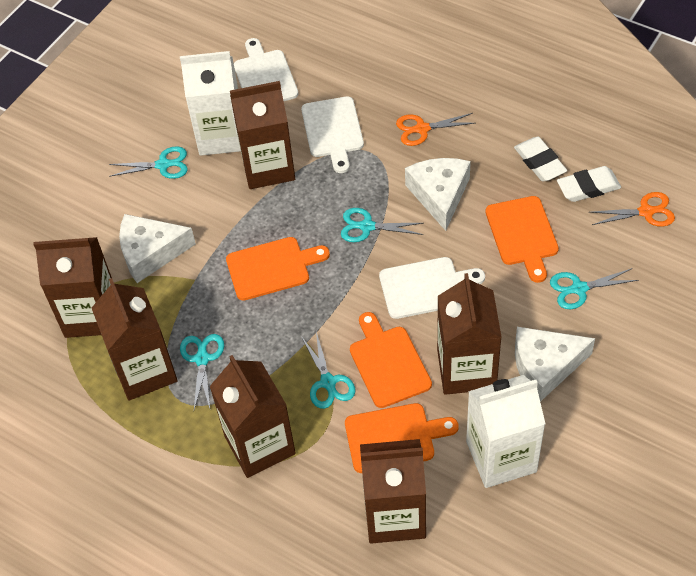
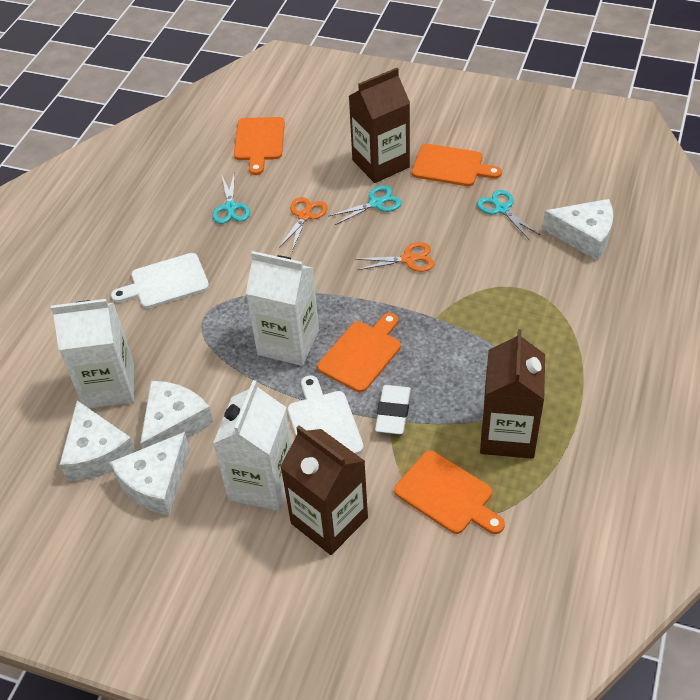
brown carton: 6 -> 3
turquoise scissors: 5 -> 3
white carton: 2 -> 3
white cheese: 3 -> 4
white cutting board: 3 -> 2
white eraser: 2 -> 1

